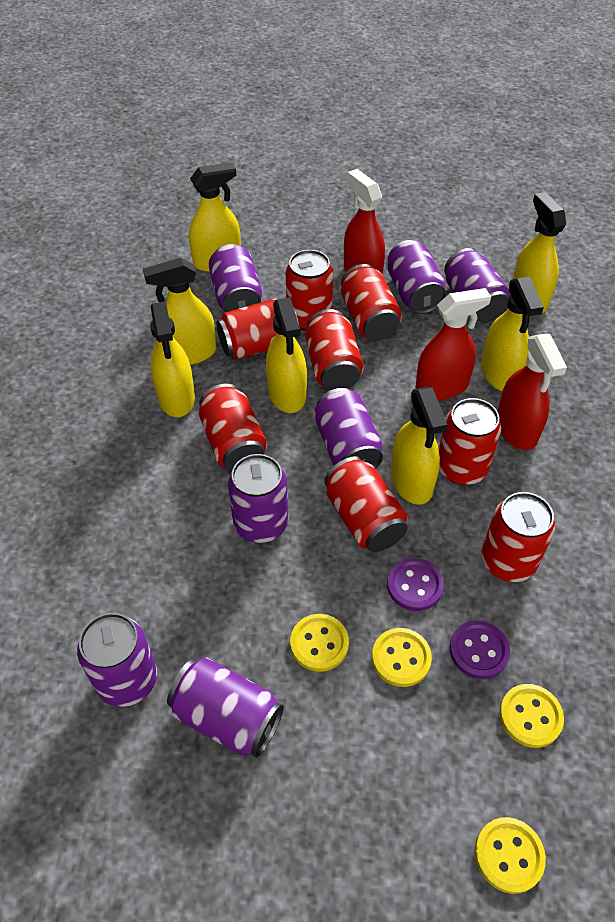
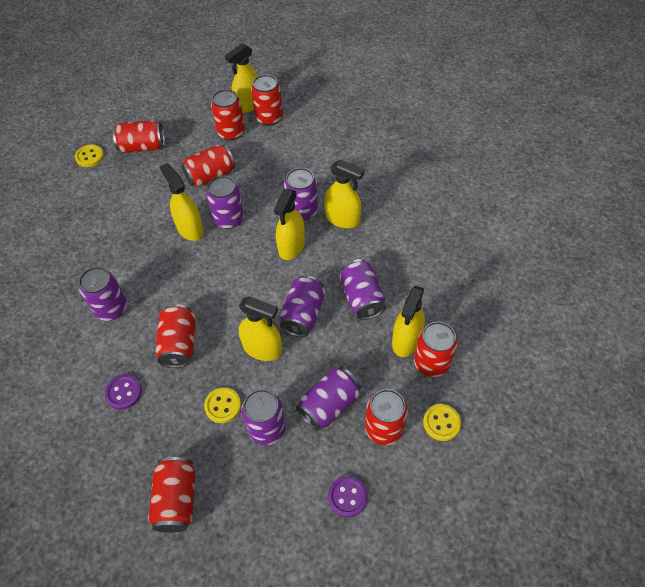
red spray bottle: 3 -> 0
yellow button: 4 -> 3
yellow spray bottle: 7 -> 6

